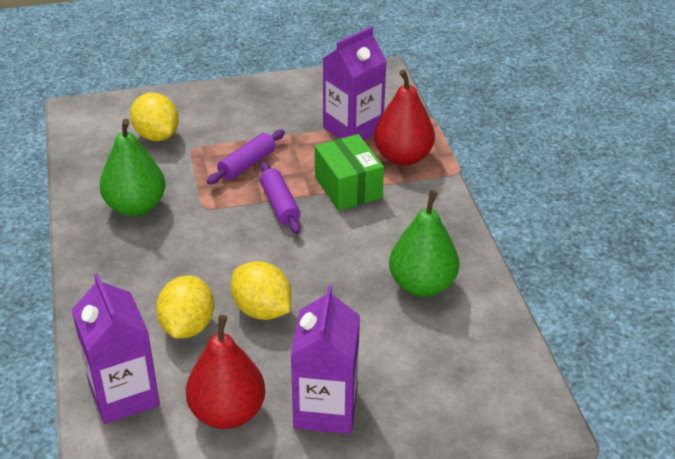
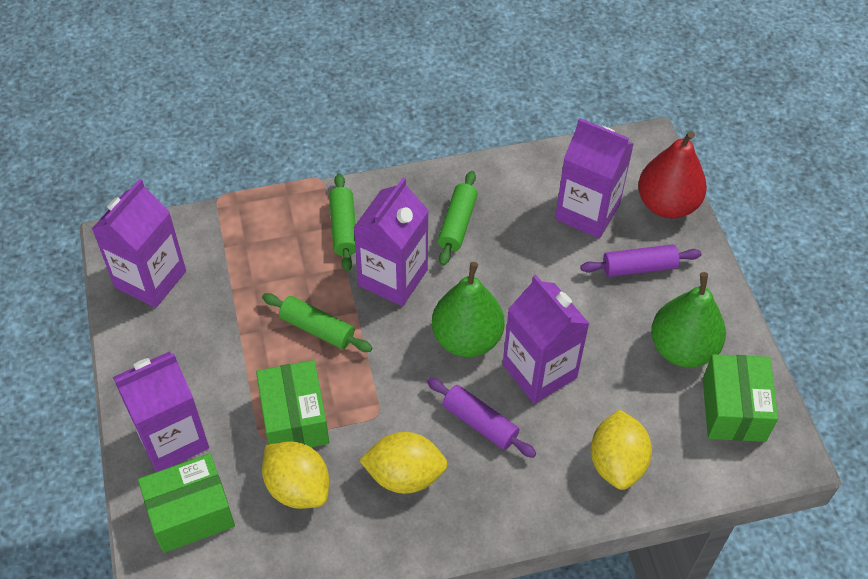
green box: 1 -> 3
green rolling pin: 0 -> 3
purple carton: 3 -> 5
red pear: 2 -> 1

